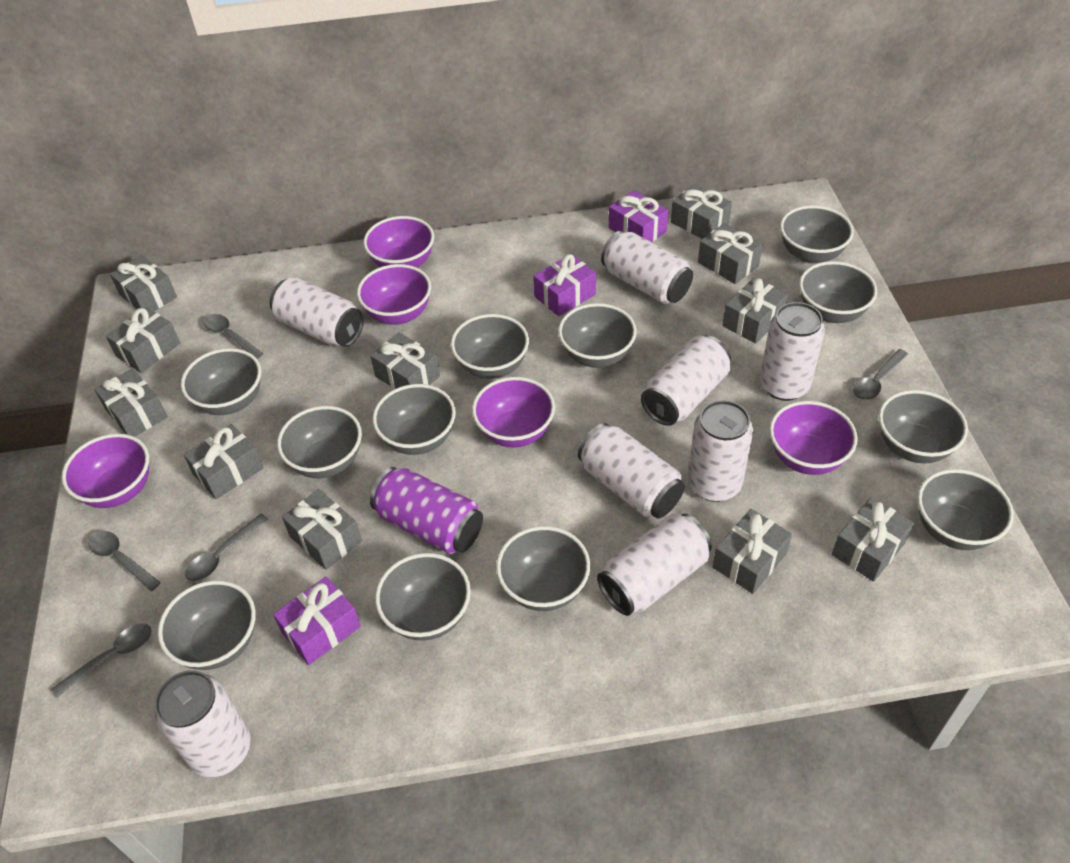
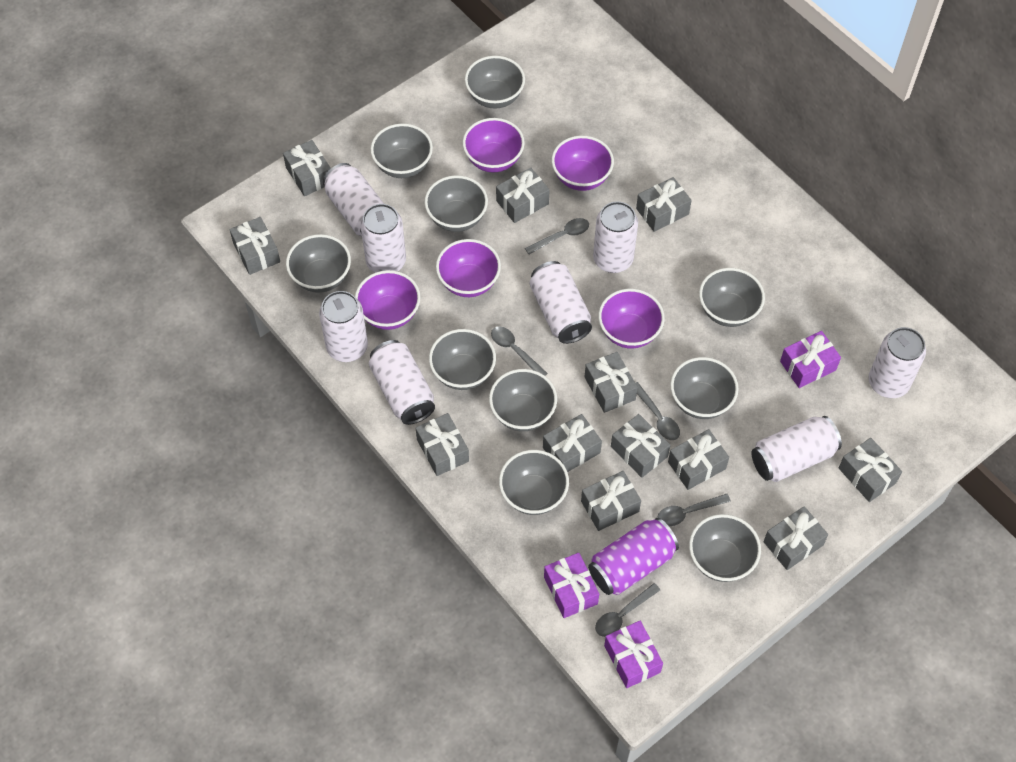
grey bowl: 12 -> 10
grey gift: 11 -> 12

